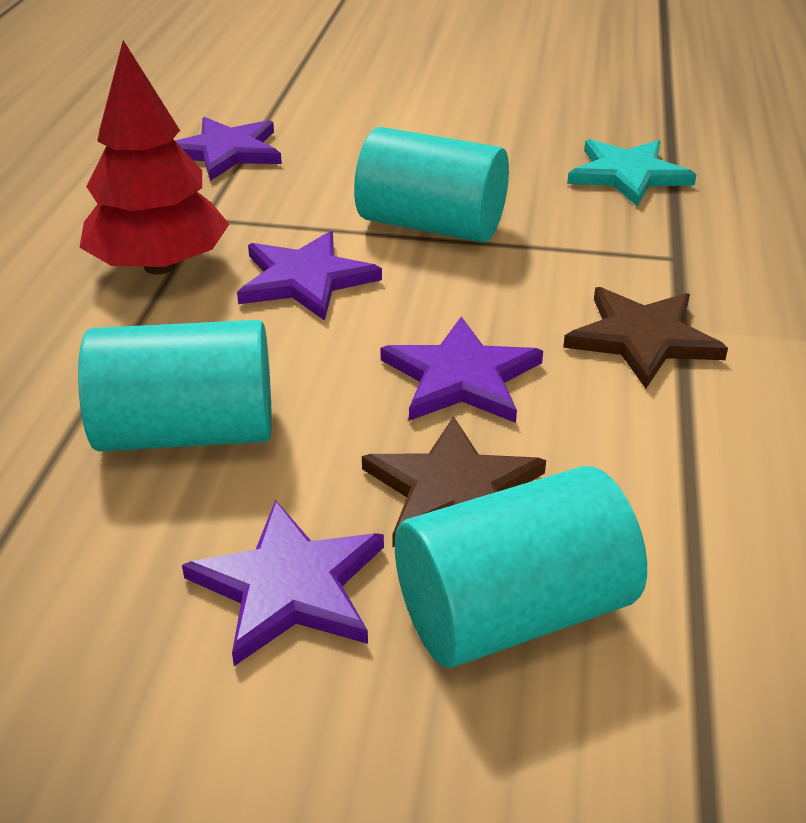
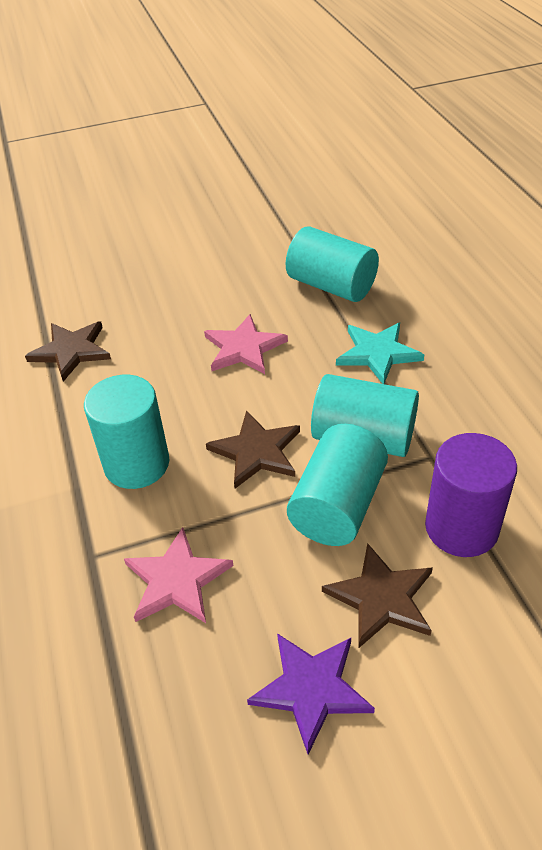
brown star: 2 -> 3
pink star: 0 -> 2
purple cylinder: 0 -> 1
purple star: 4 -> 1
red tree: 1 -> 0
turquoise cylinder: 3 -> 4

